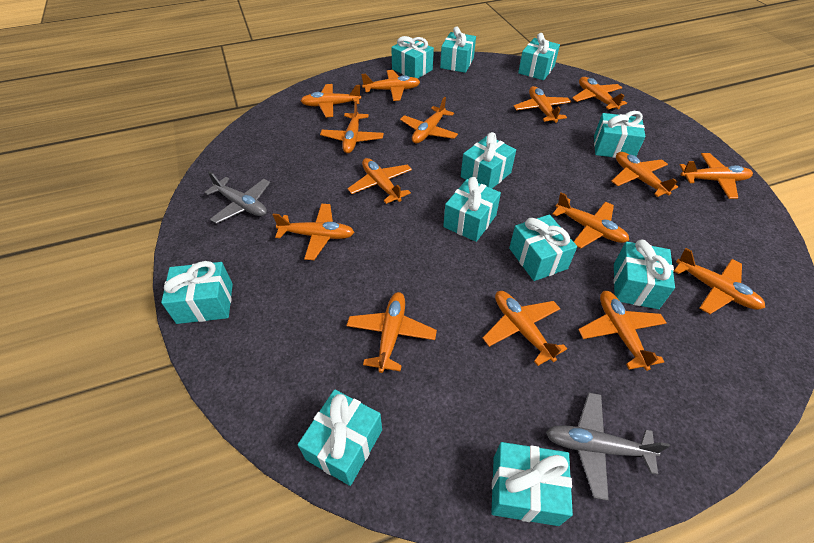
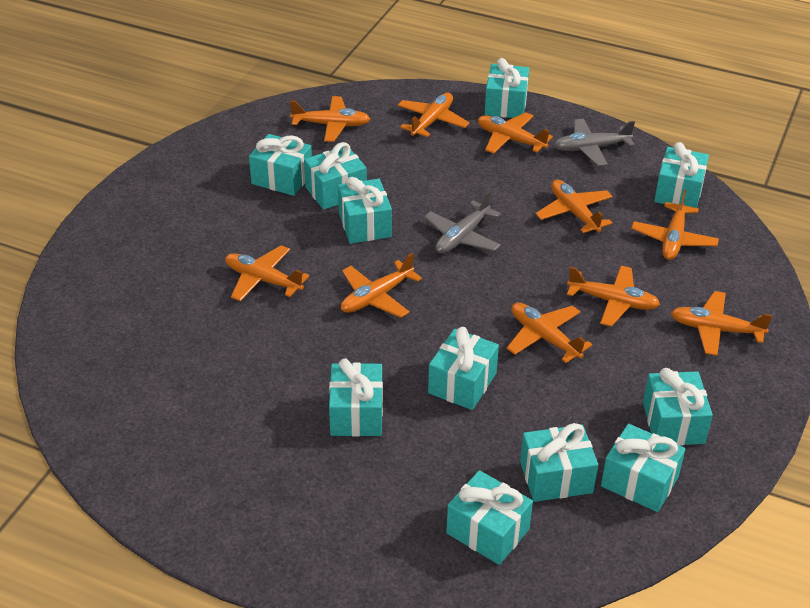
orange plane: 15 -> 10

